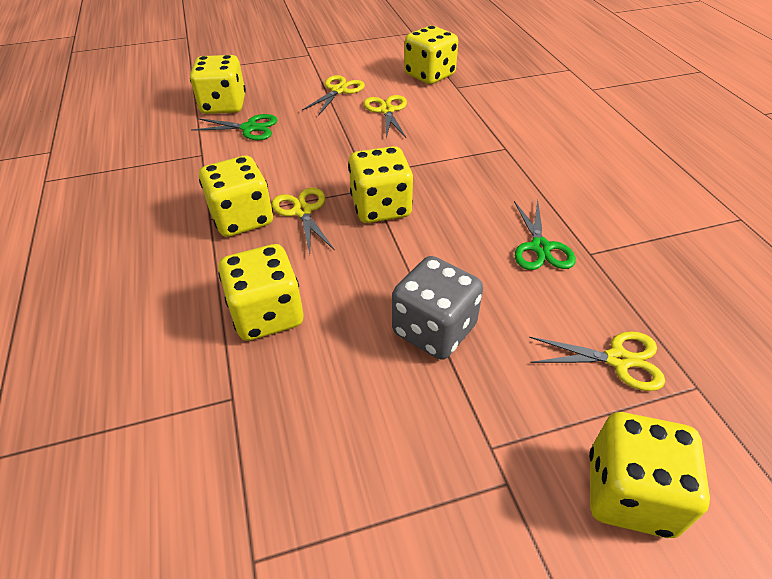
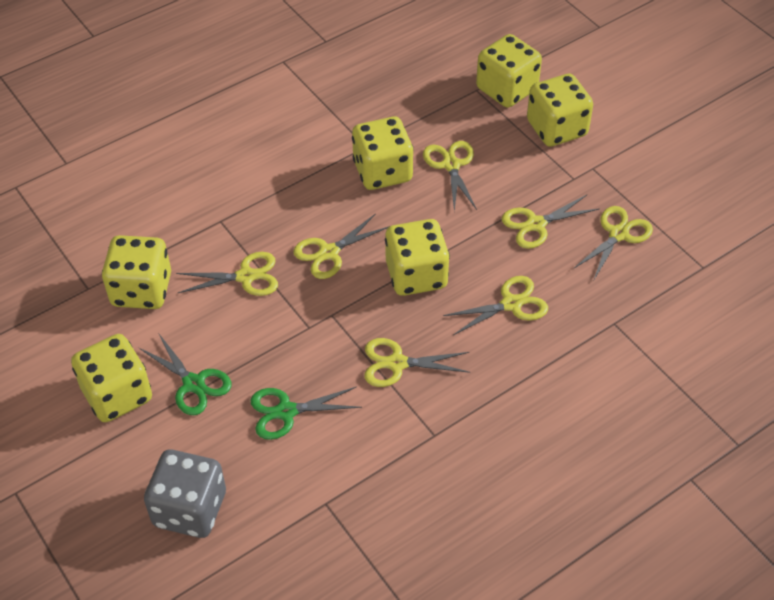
yellow scissors: 4 -> 7

